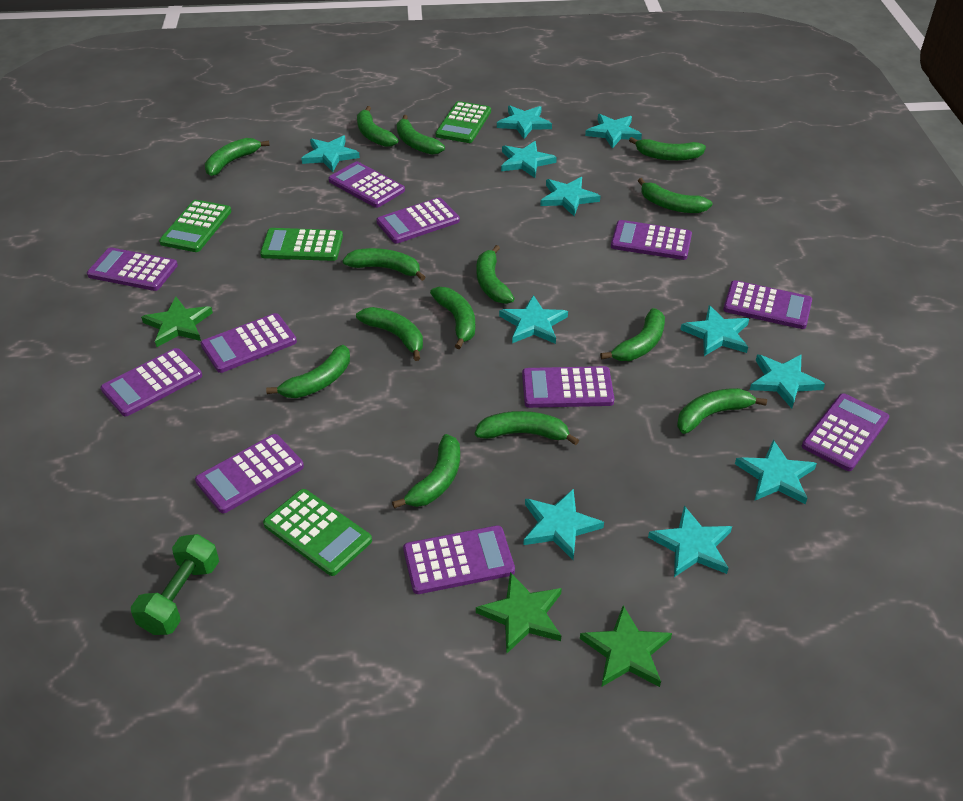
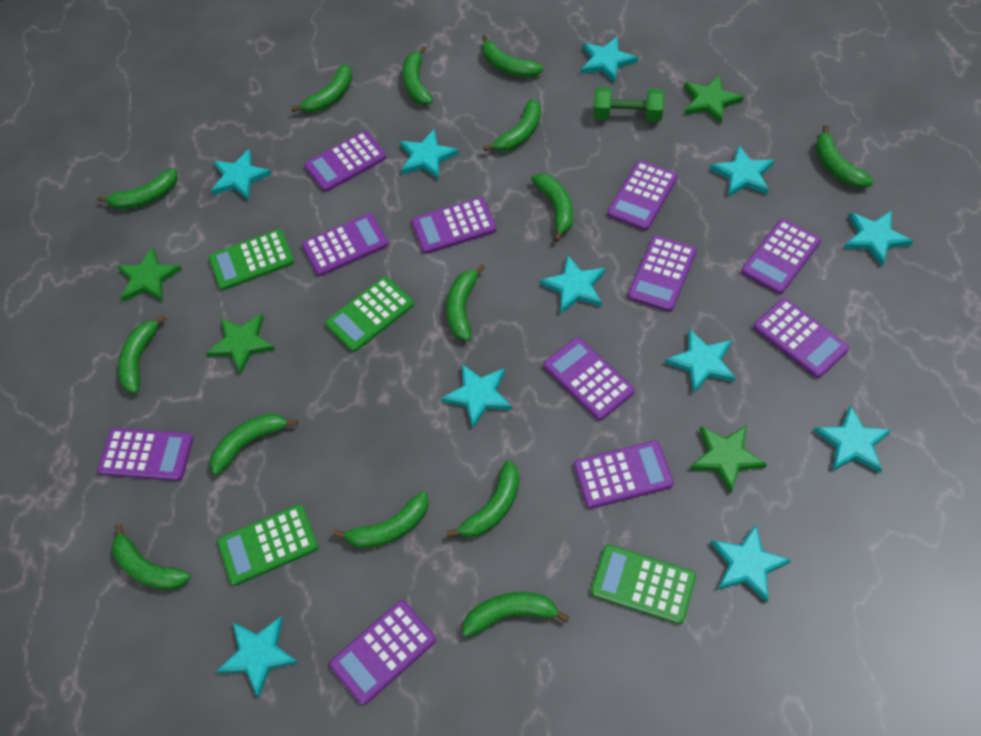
green star: 3 -> 4

